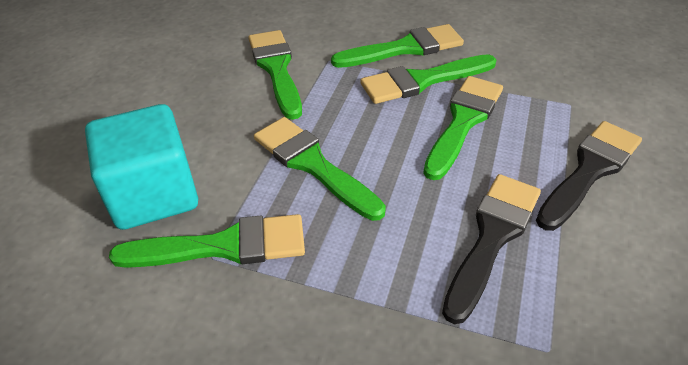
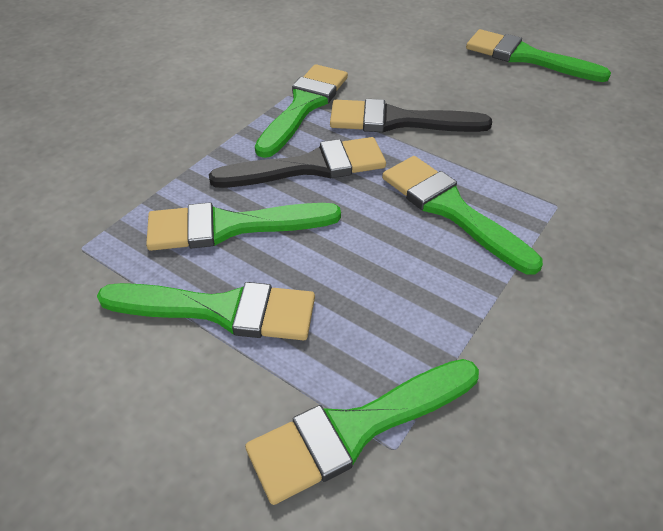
turquoise cube: 1 -> 0

